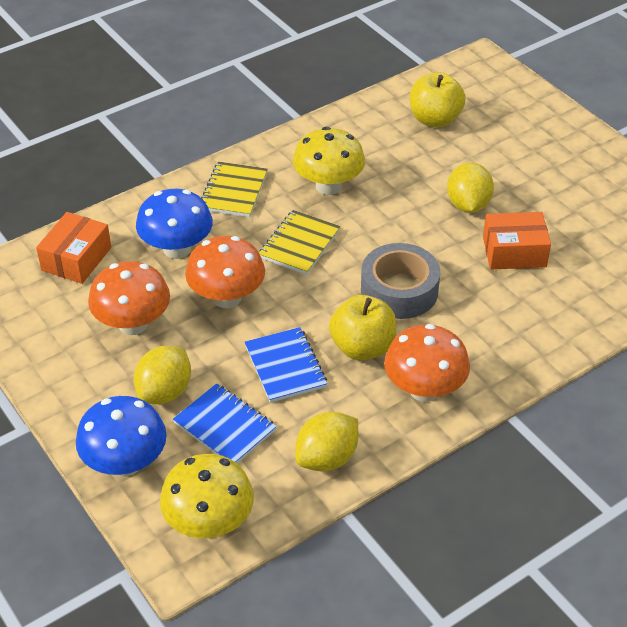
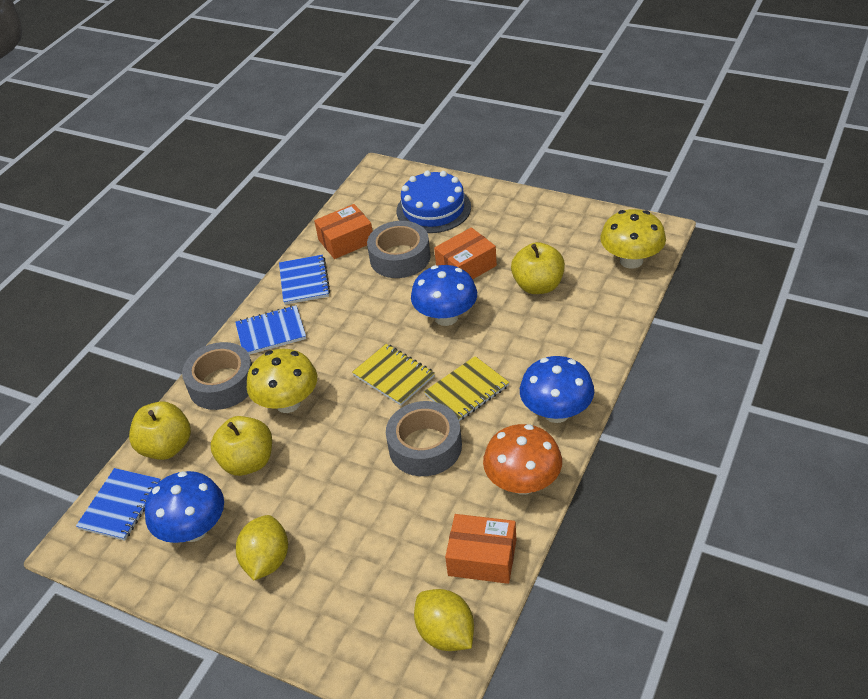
blue cake: 0 -> 1
blue mushroom: 2 -> 3
blue notebook: 2 -> 3
grey tape: 1 -> 3
orange box: 2 -> 3
orange mushroom: 3 -> 1
yellow apple: 2 -> 3
yellow lemon: 3 -> 2

